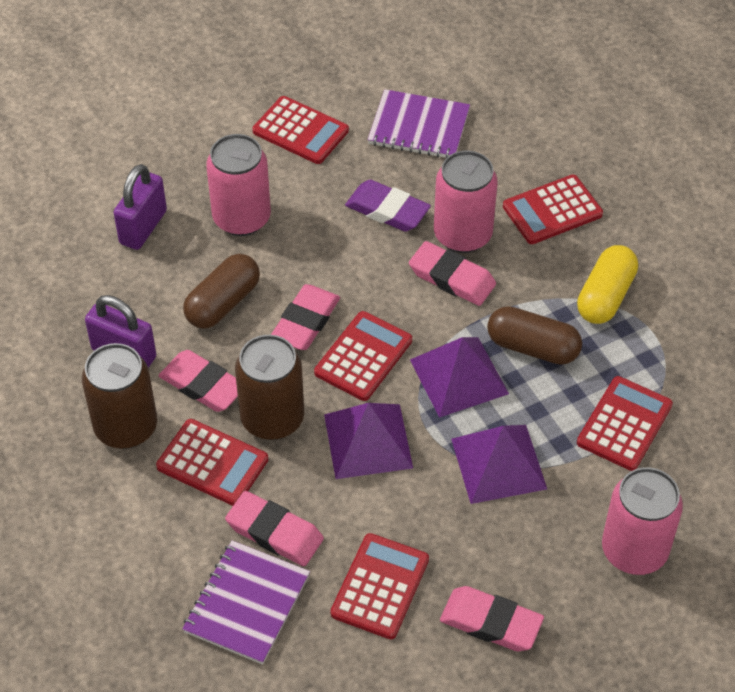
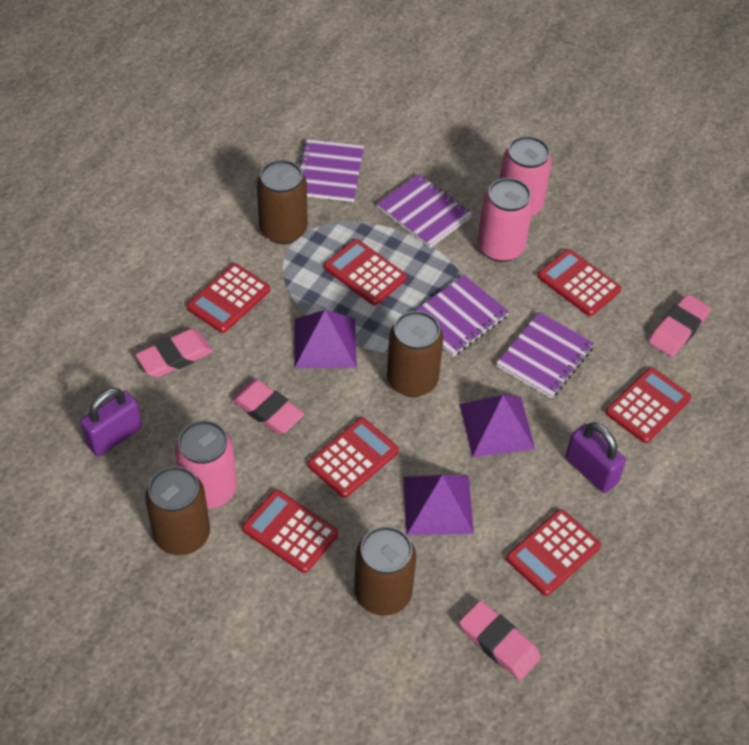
brown can: 2 -> 4
brown capsule: 2 -> 0
pink eraser: 5 -> 4
purple eraser: 1 -> 0
purple notebook: 2 -> 4
red calculator: 6 -> 7
yellow capsule: 1 -> 0

